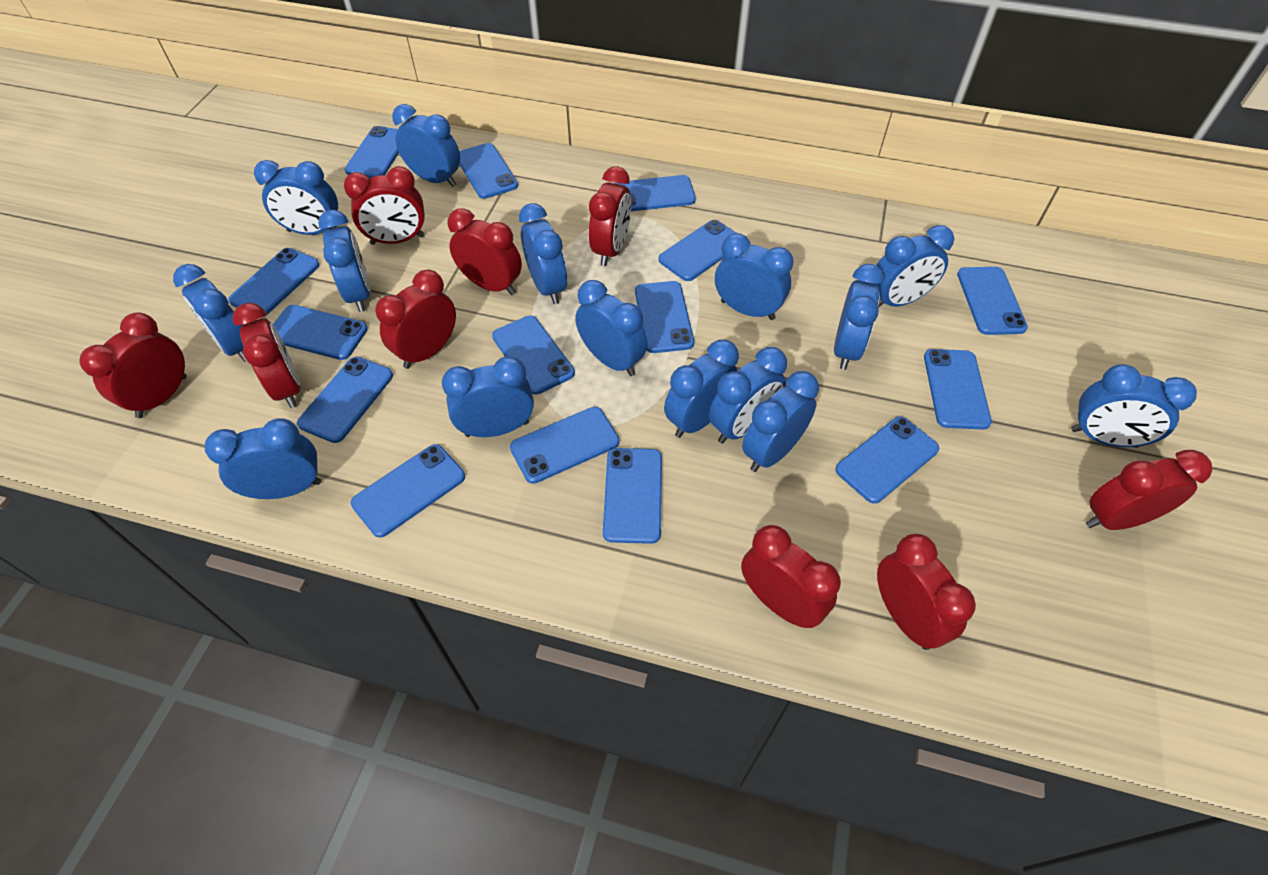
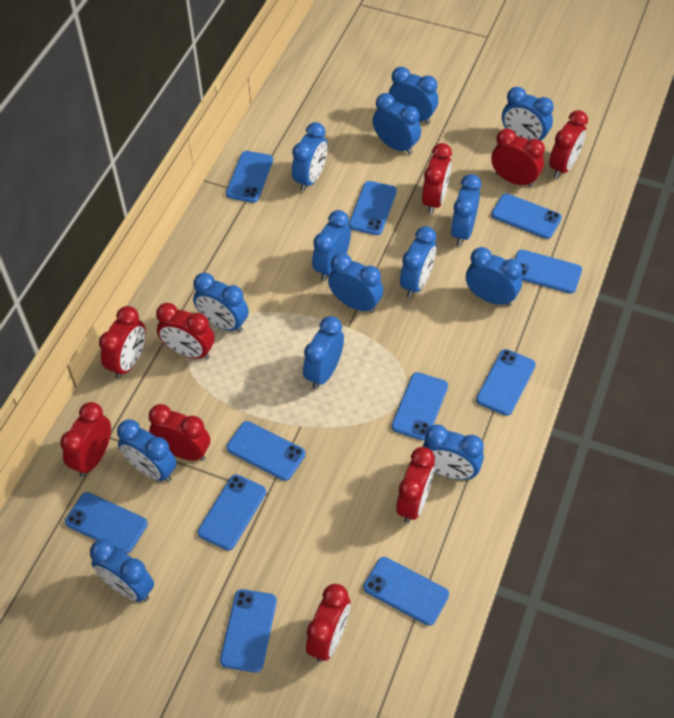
blue clock: 15 -> 14
blue phone: 15 -> 11

